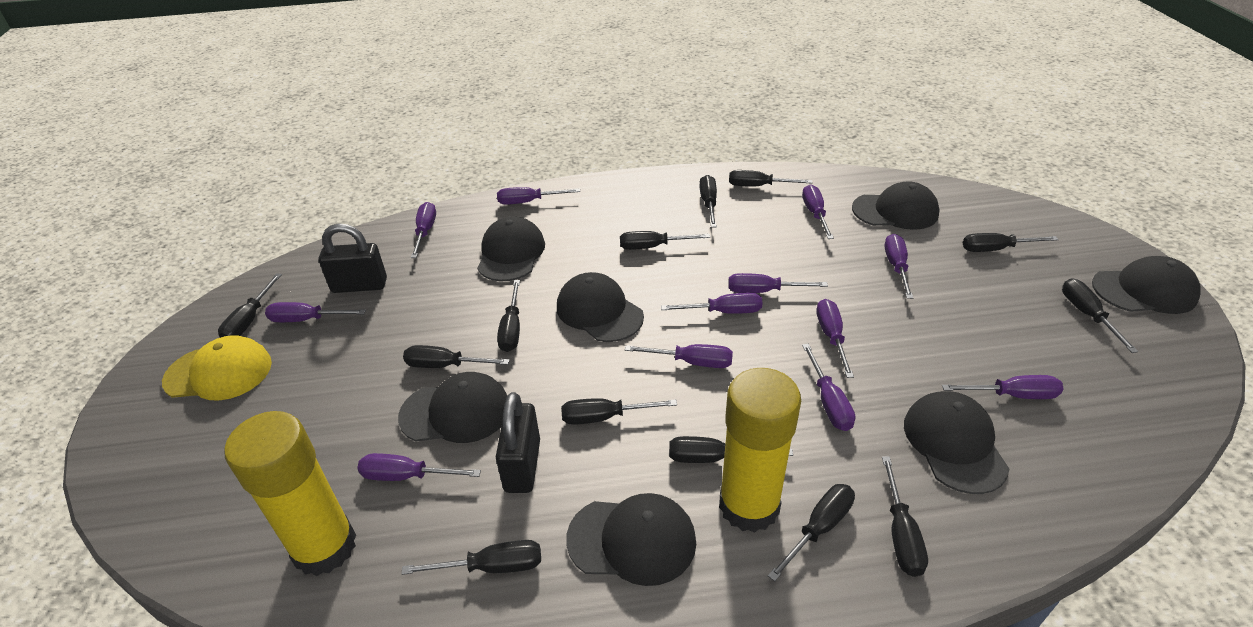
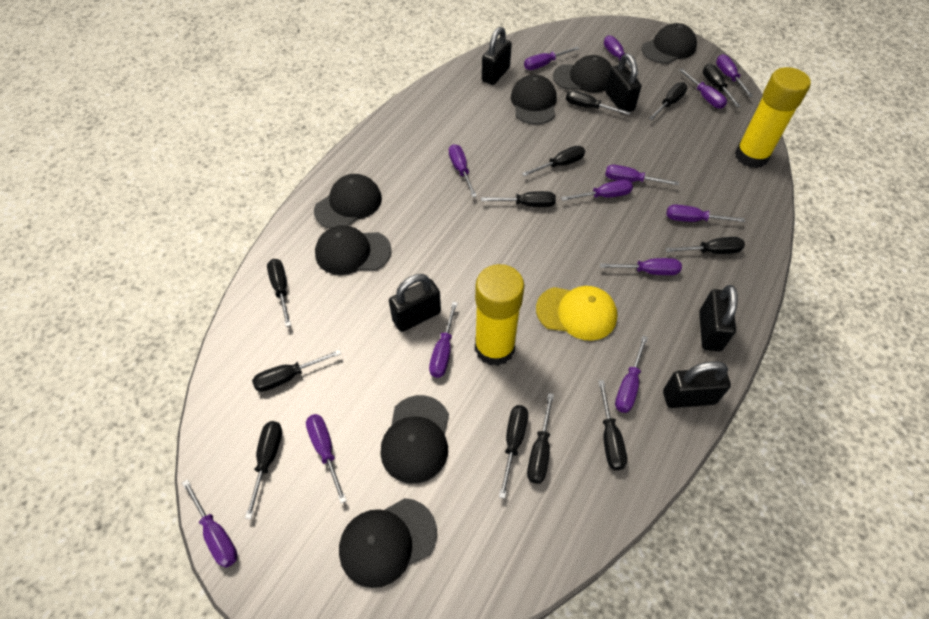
black padlock: 2 -> 5
black screwdriver: 13 -> 12
purple screwdriver: 12 -> 13

